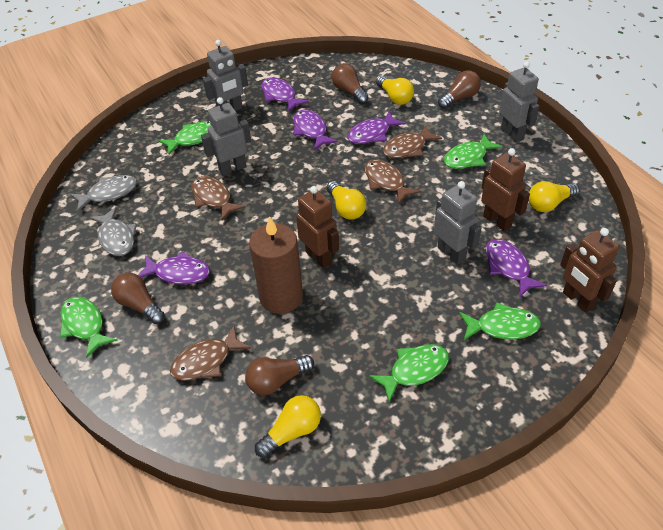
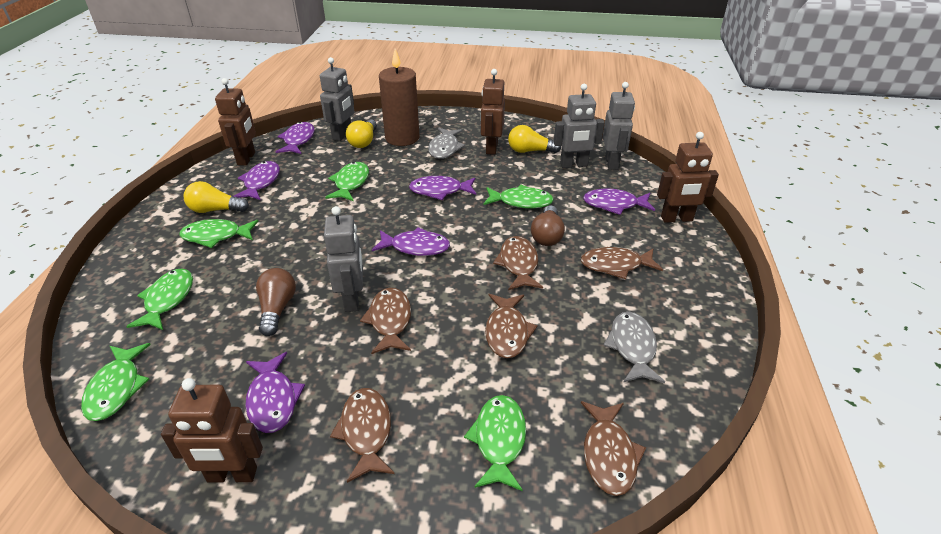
brown fish: 4 -> 6
brown light bulb: 4 -> 2
brown robot: 3 -> 4
green fish: 5 -> 6
purple fish: 5 -> 6
yellow light bulb: 4 -> 3

